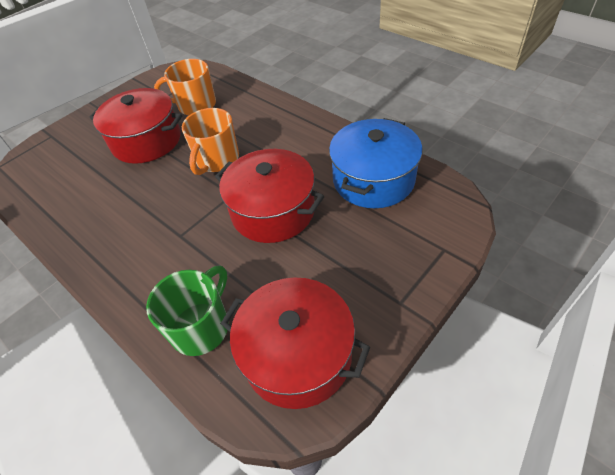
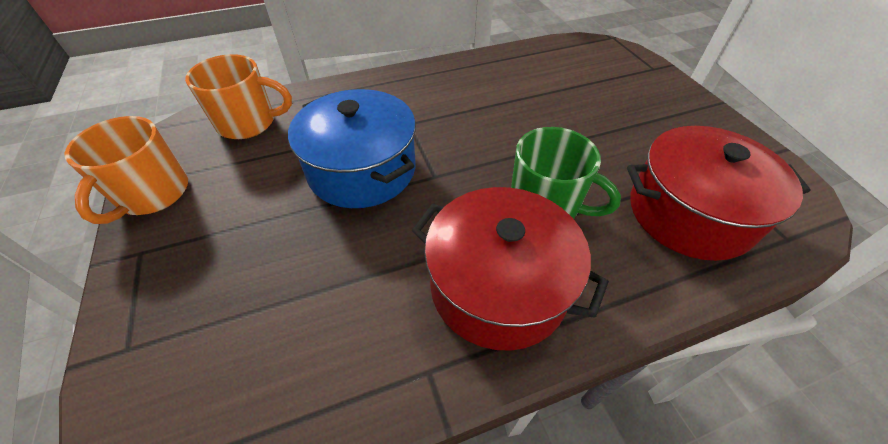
red pot: 3 -> 2

